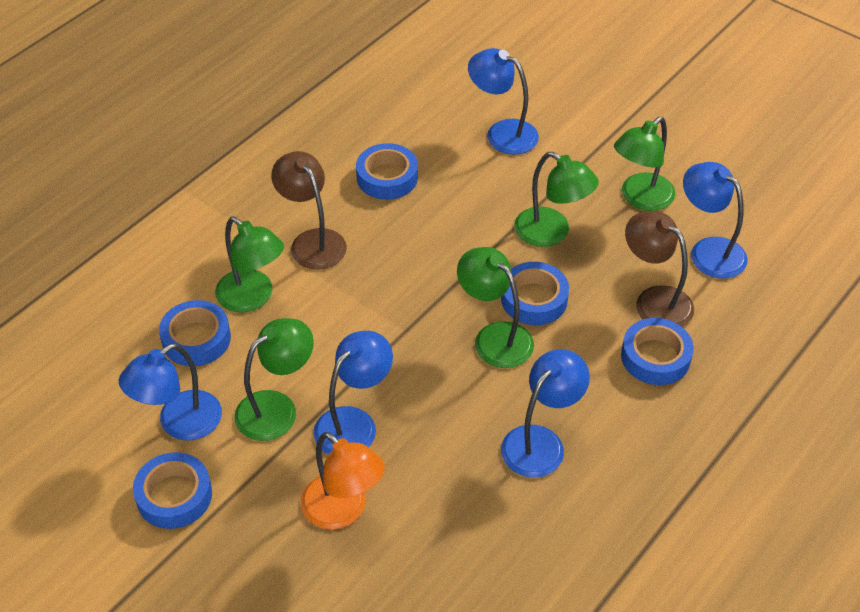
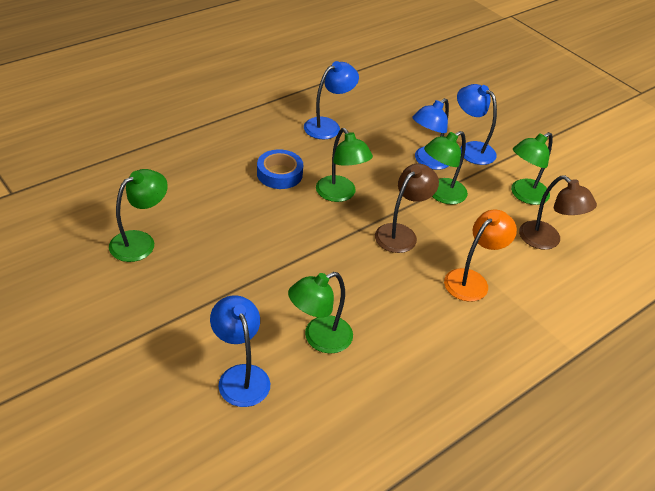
blue lamp: 5 -> 4
blue tape: 5 -> 1

